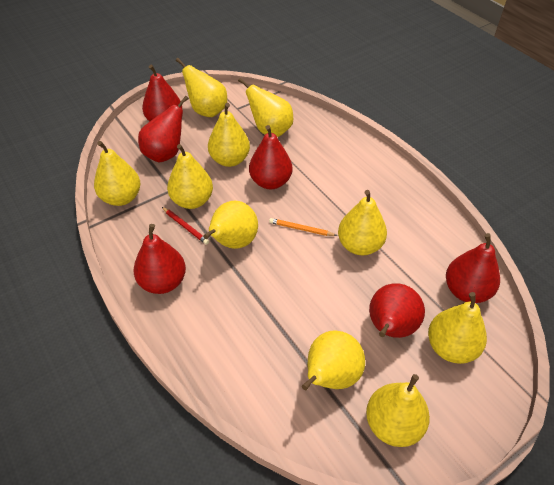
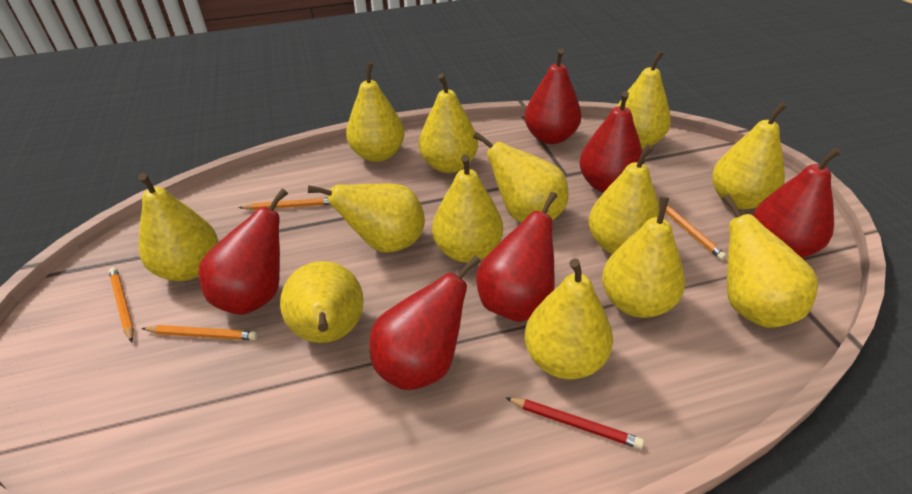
orange pencil: 1 -> 4
yellow pear: 10 -> 13

